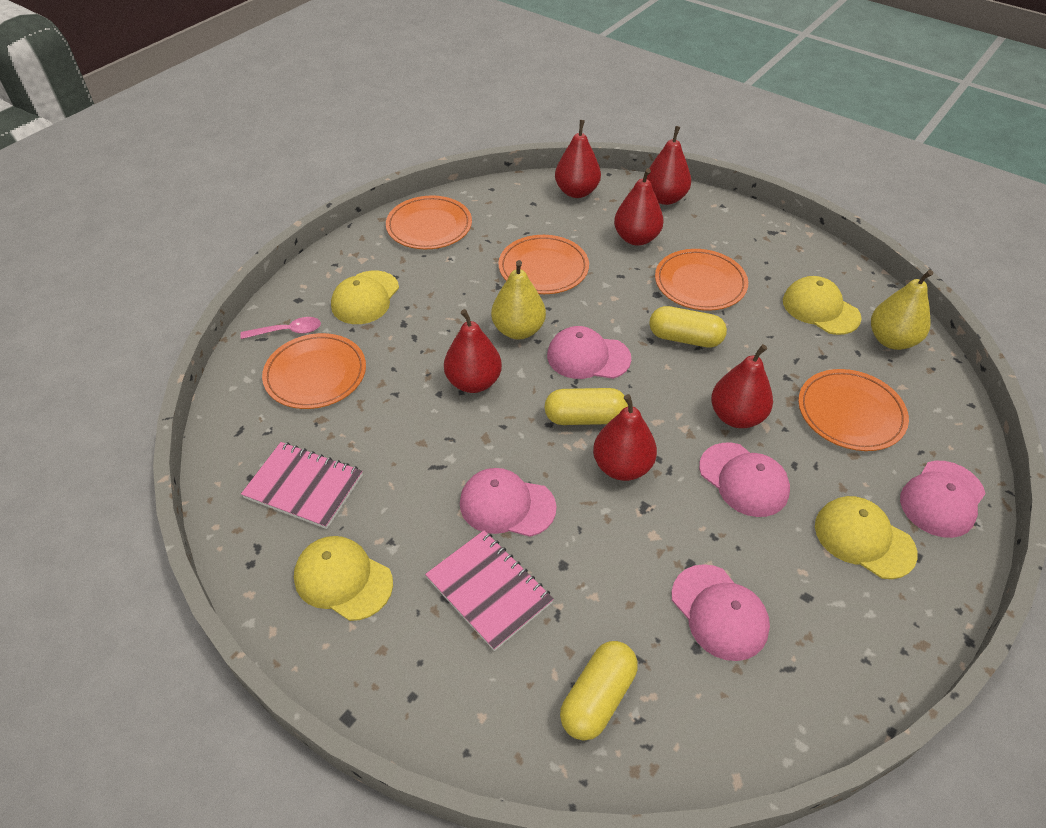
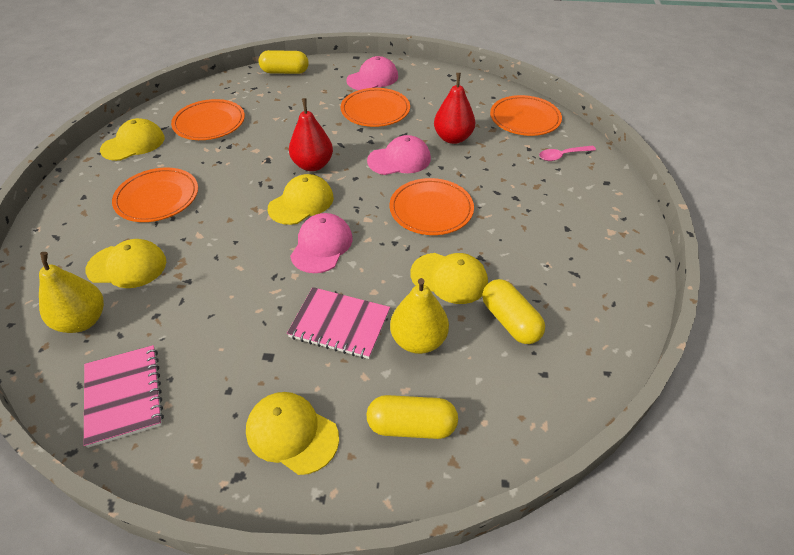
pink cap: 5 -> 3
red pear: 6 -> 2
yellow cap: 4 -> 5

